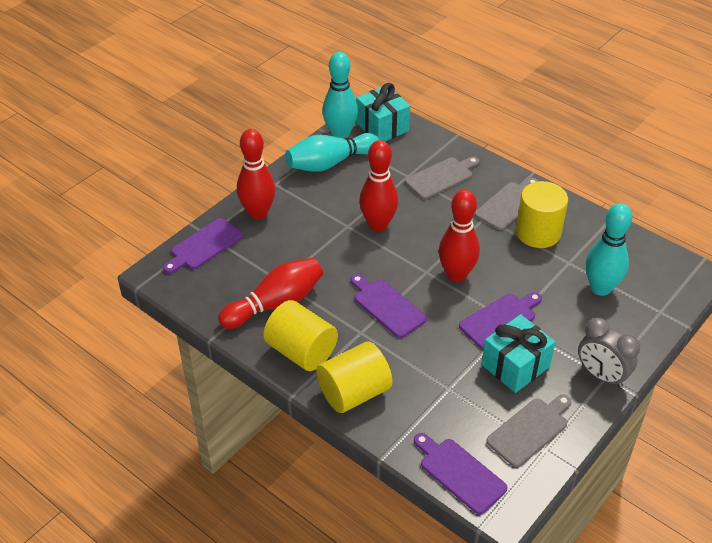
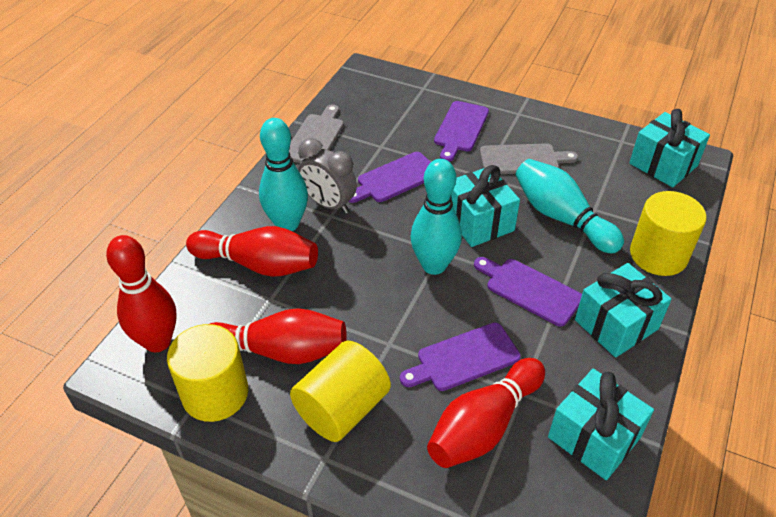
grey cutting board: 3 -> 2
turquoise gift: 2 -> 4

